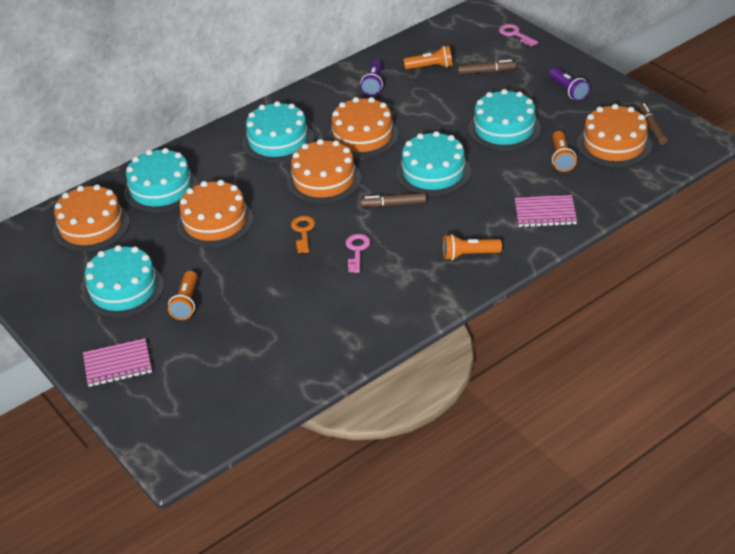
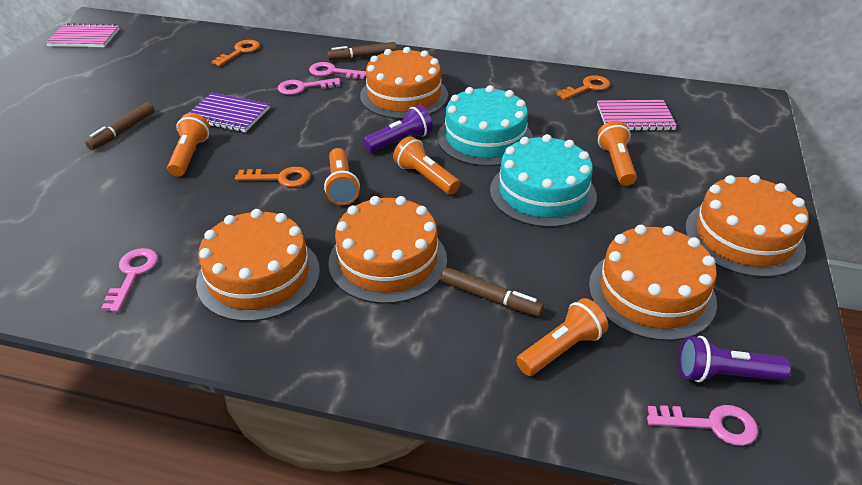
orange flashlight: 4 -> 5
orange key: 1 -> 3
pink key: 2 -> 4
purple notebook: 0 -> 1
turquoise cake: 5 -> 2

